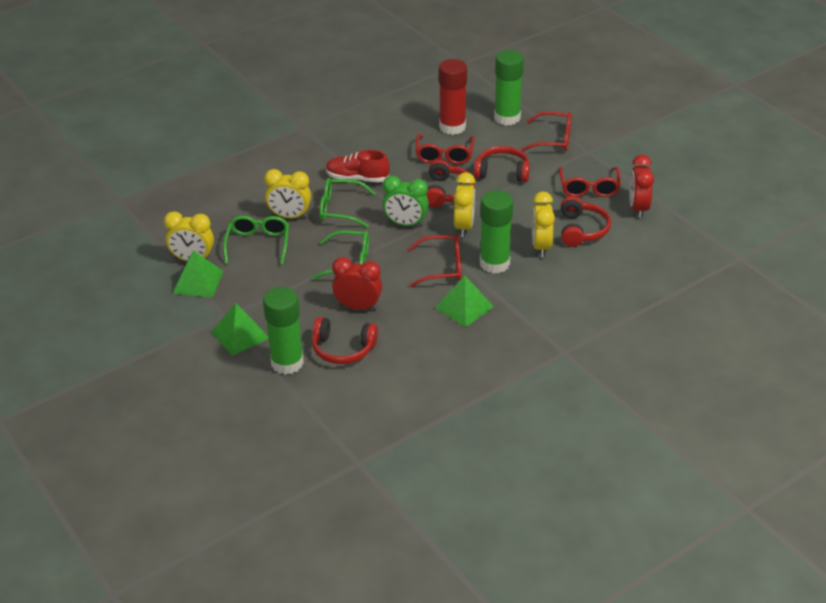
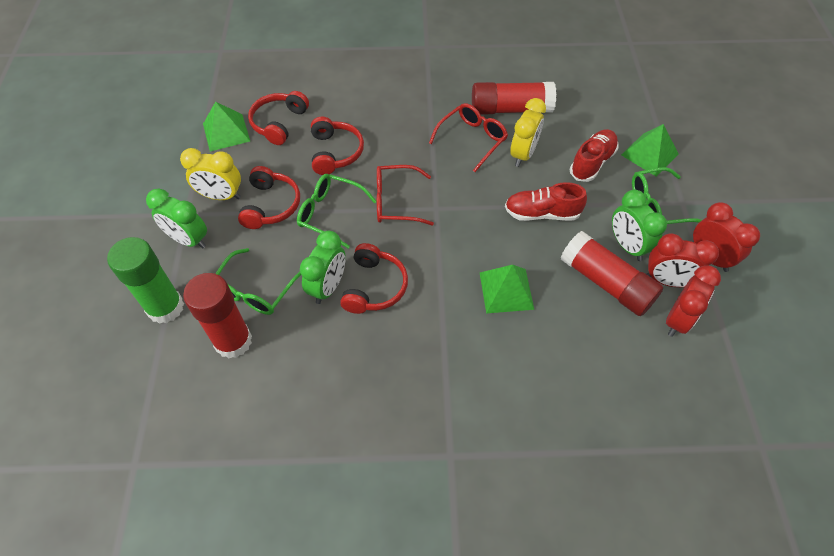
green clock: 1 -> 3
green glue stick: 3 -> 1
red clock: 2 -> 3
red glasses: 4 -> 2
red glue stick: 1 -> 3
red shoe: 1 -> 2
yellow clock: 4 -> 2

